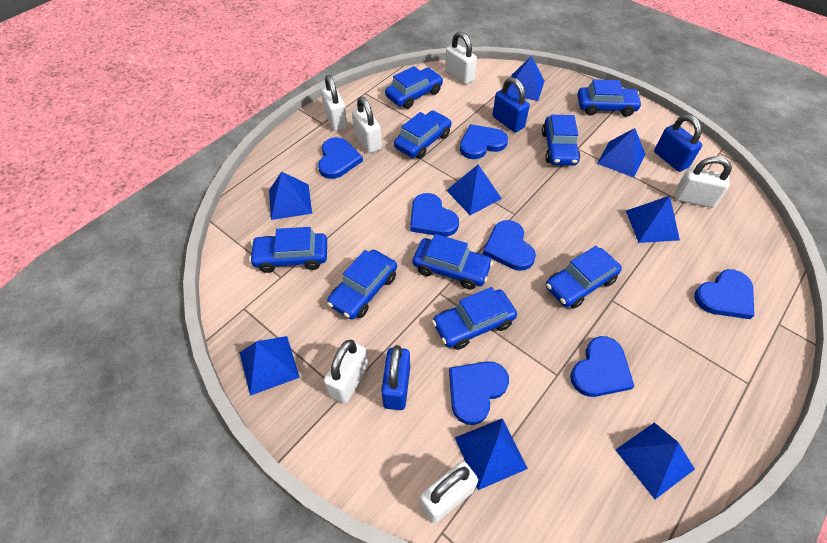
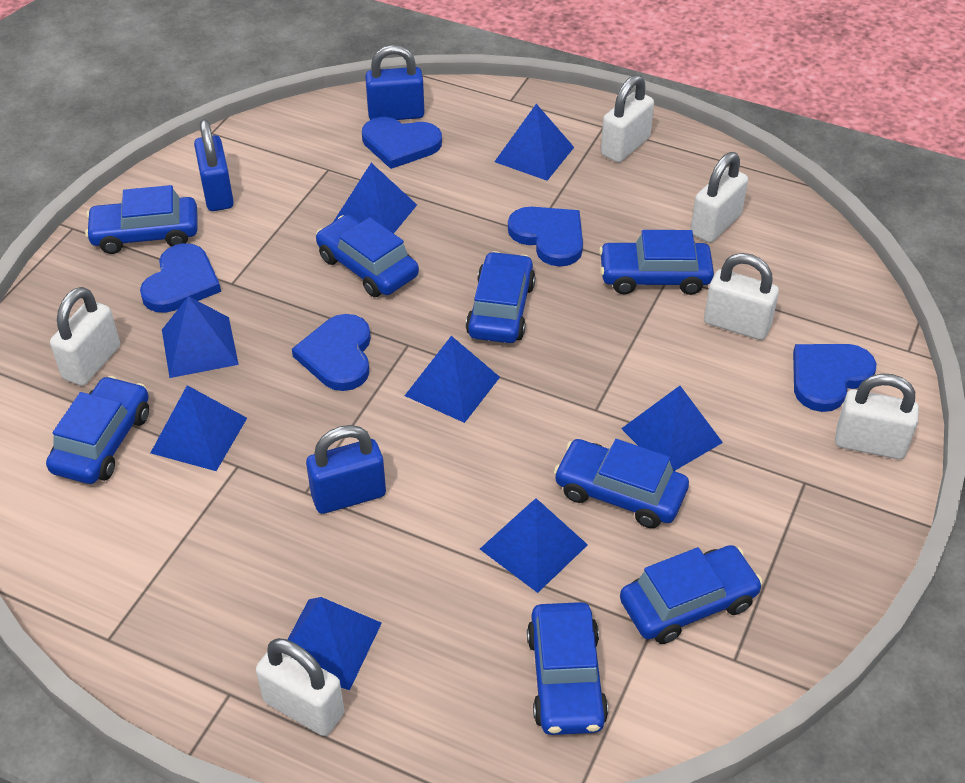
blue car: 9 -> 8
blue heart: 7 -> 5

